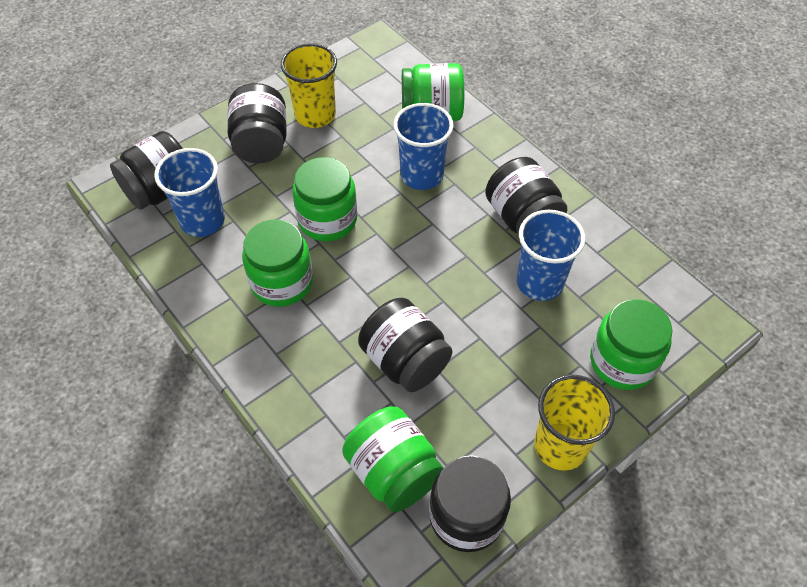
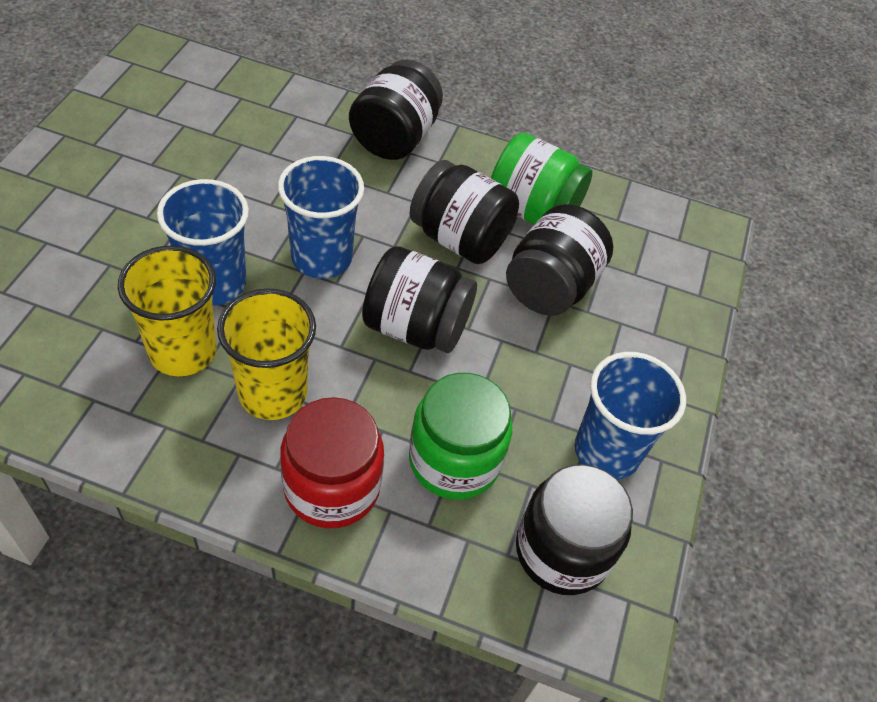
green jar: 5 -> 2
red jar: 0 -> 1

